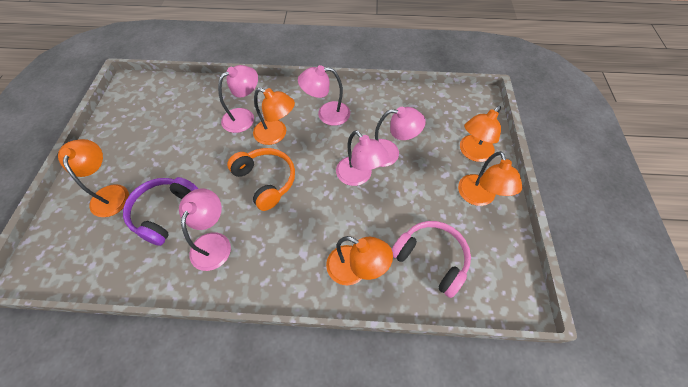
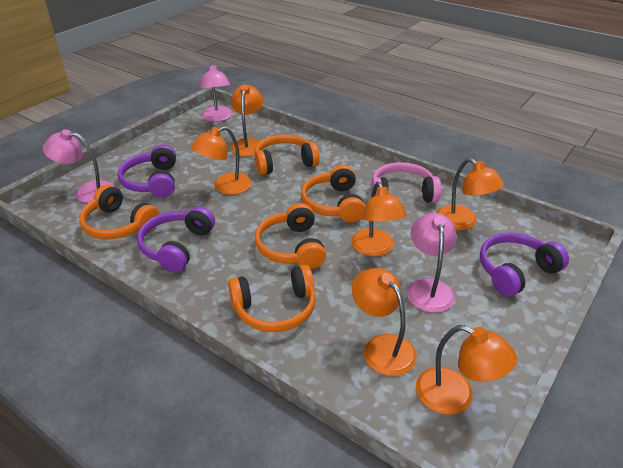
orange headphones: 1 -> 5
orange lamp: 5 -> 6
pink lamp: 5 -> 3
purple headphones: 1 -> 3

